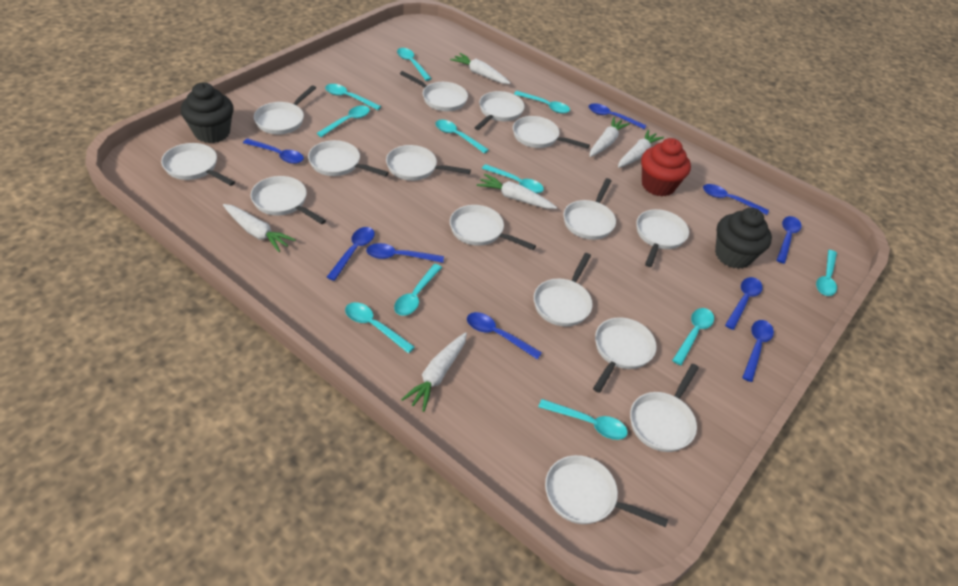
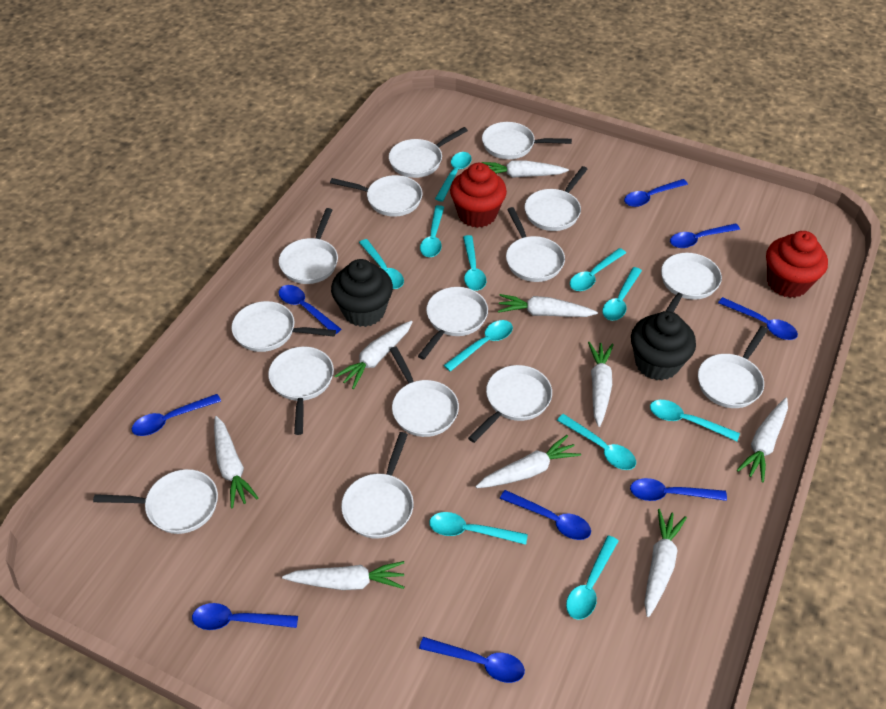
red cupcake: 1 -> 2
white carrot: 6 -> 9

